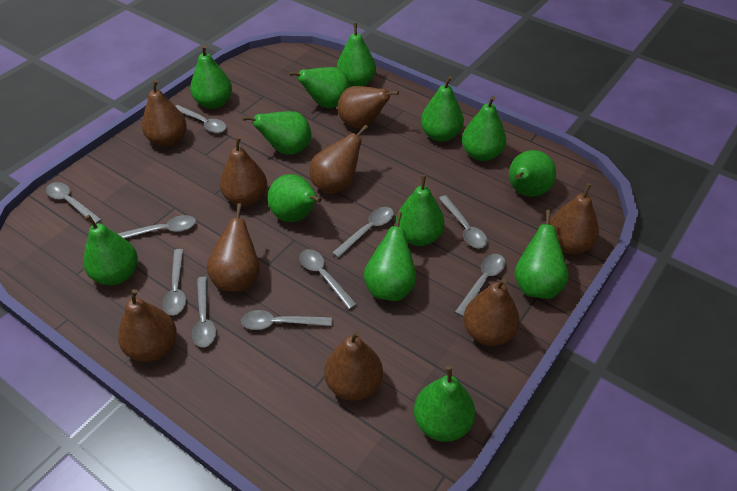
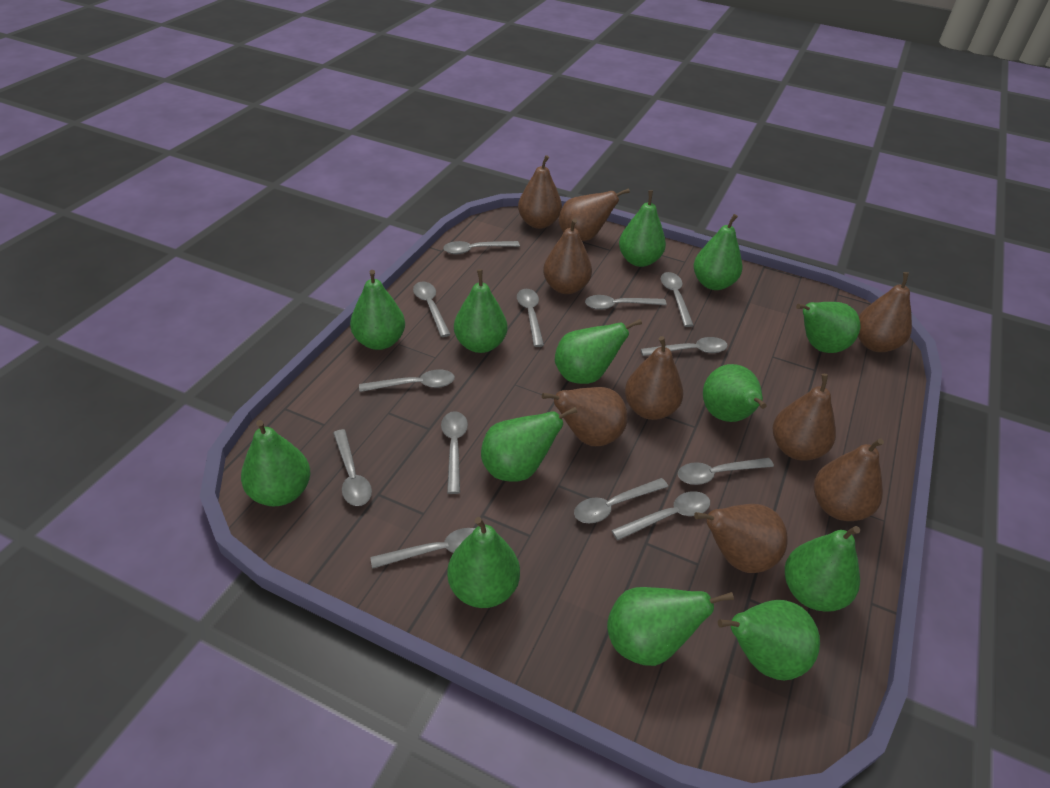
grey spoon: 10 -> 13

